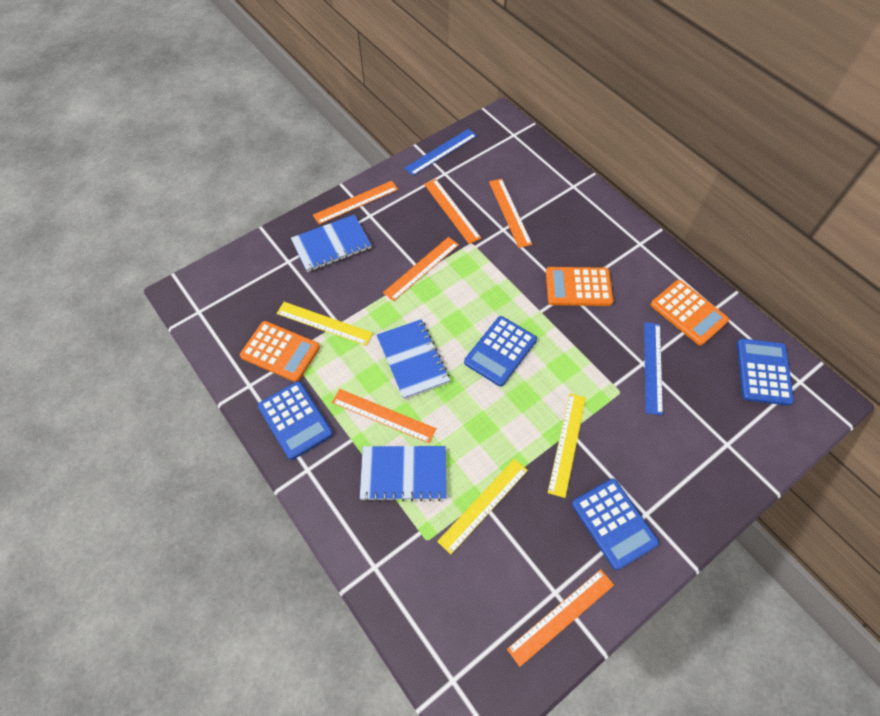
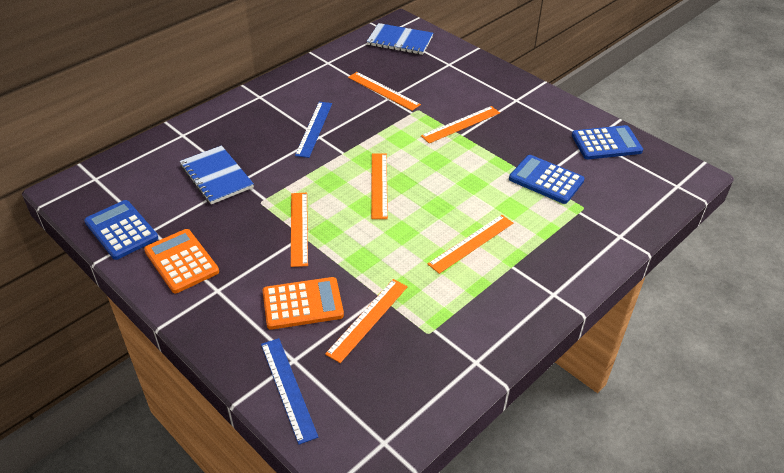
blue calculator: 4 -> 3
blue notebook: 3 -> 2
orange calculator: 3 -> 2
yellow ruler: 3 -> 0

